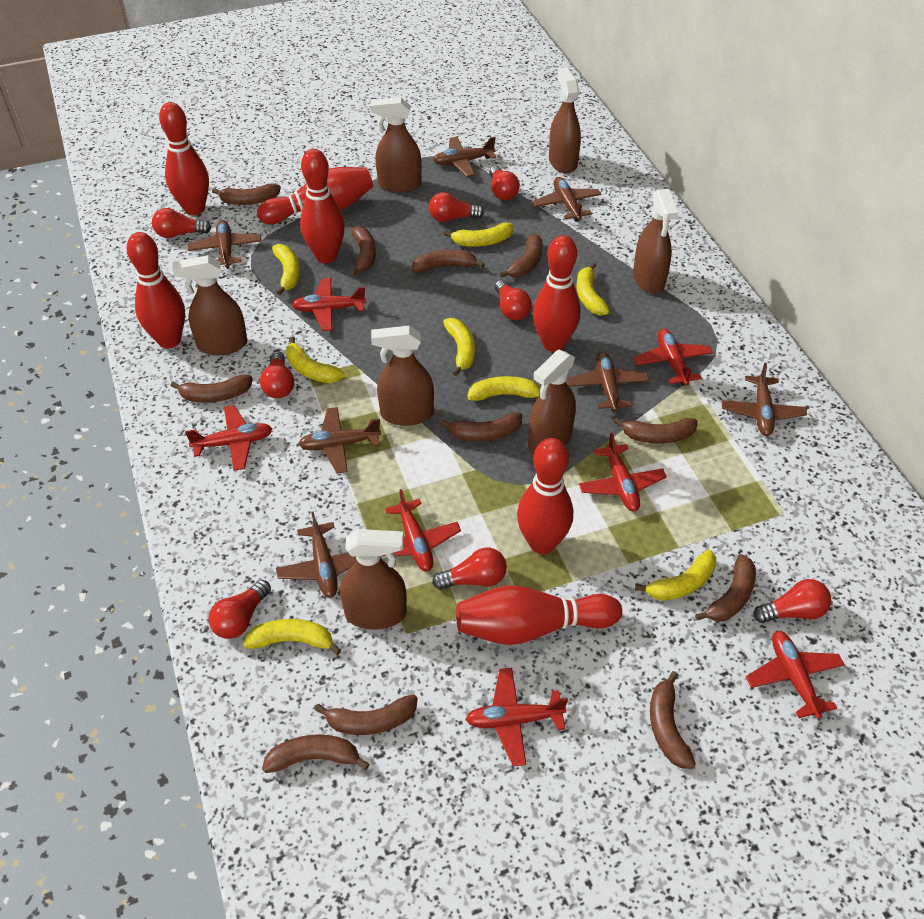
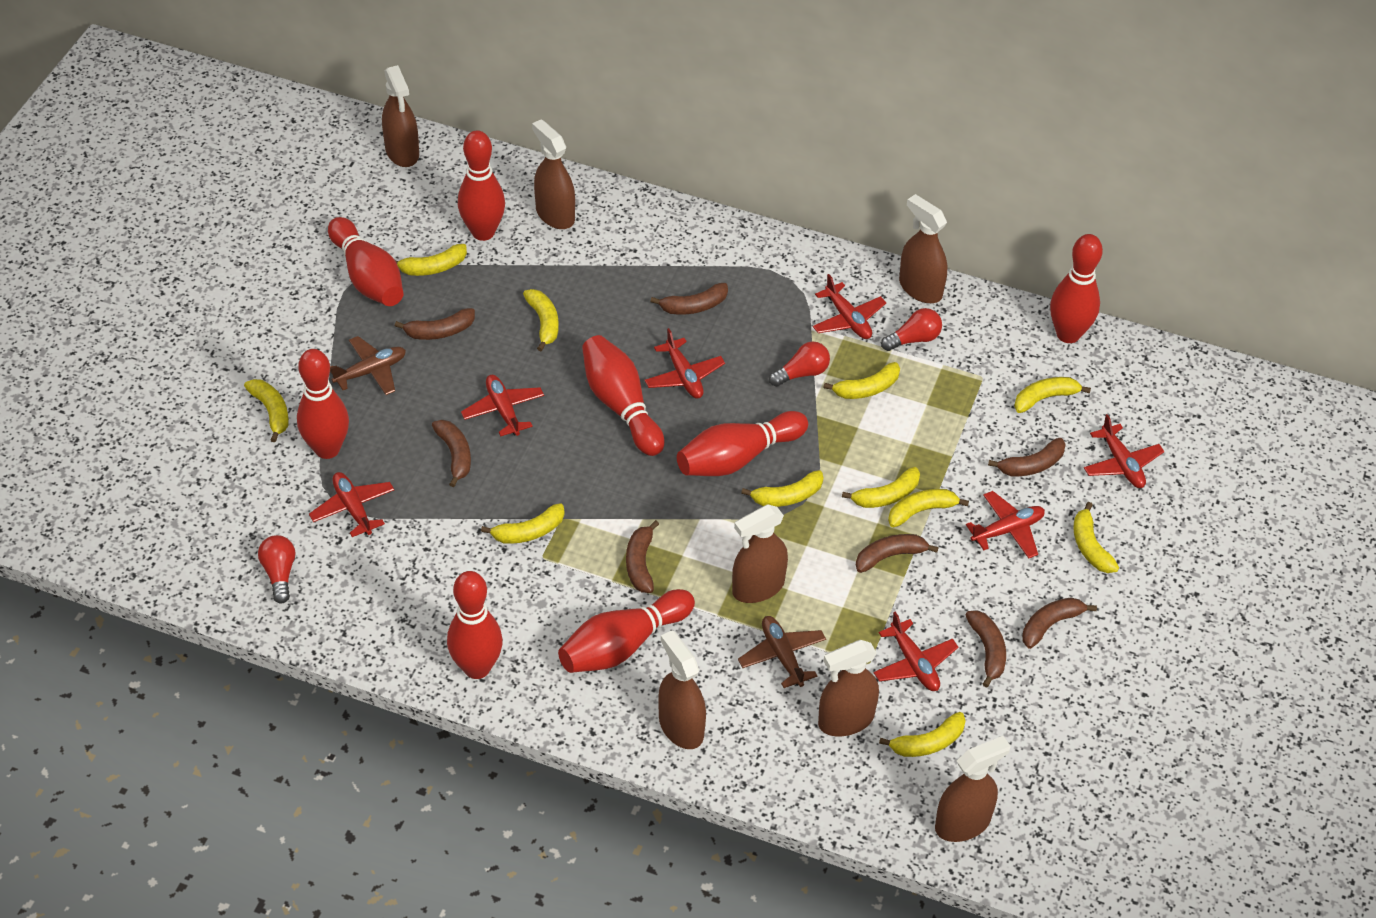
brown banana: 11 -> 8
brown plane: 7 -> 2
red bowling pin: 7 -> 8
red light bulb: 8 -> 3
yellow banana: 8 -> 11

